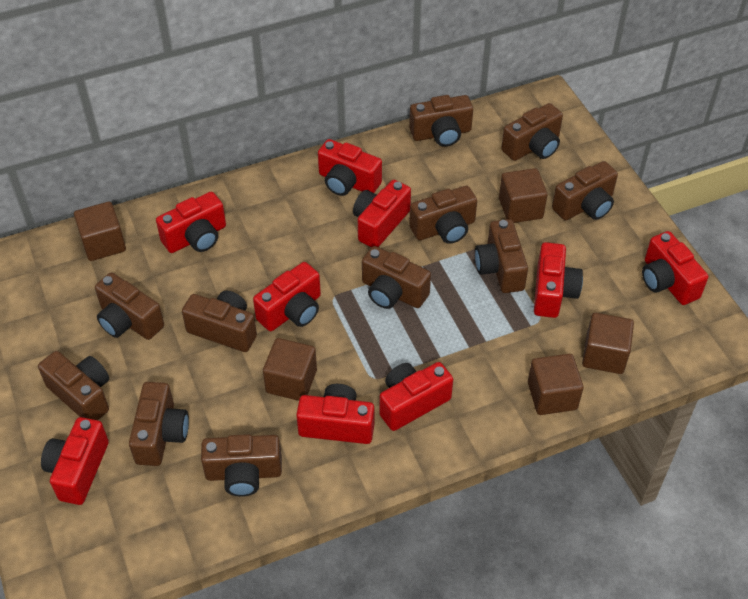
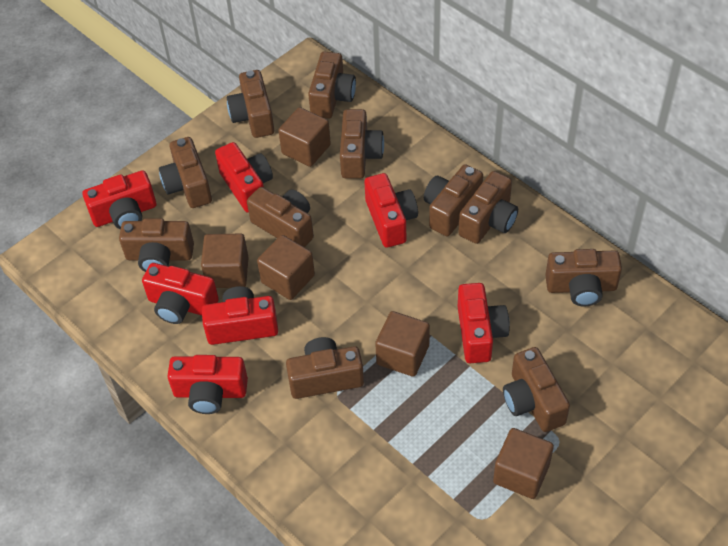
red camera: 9 -> 7

